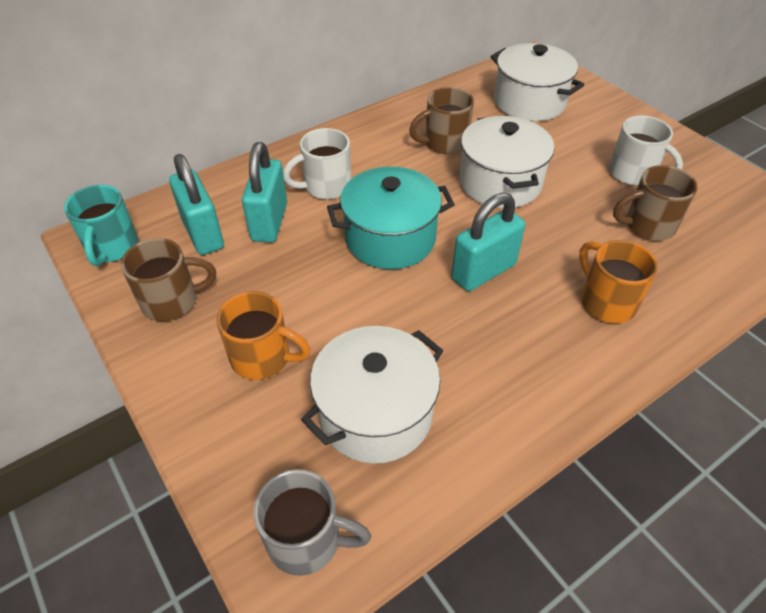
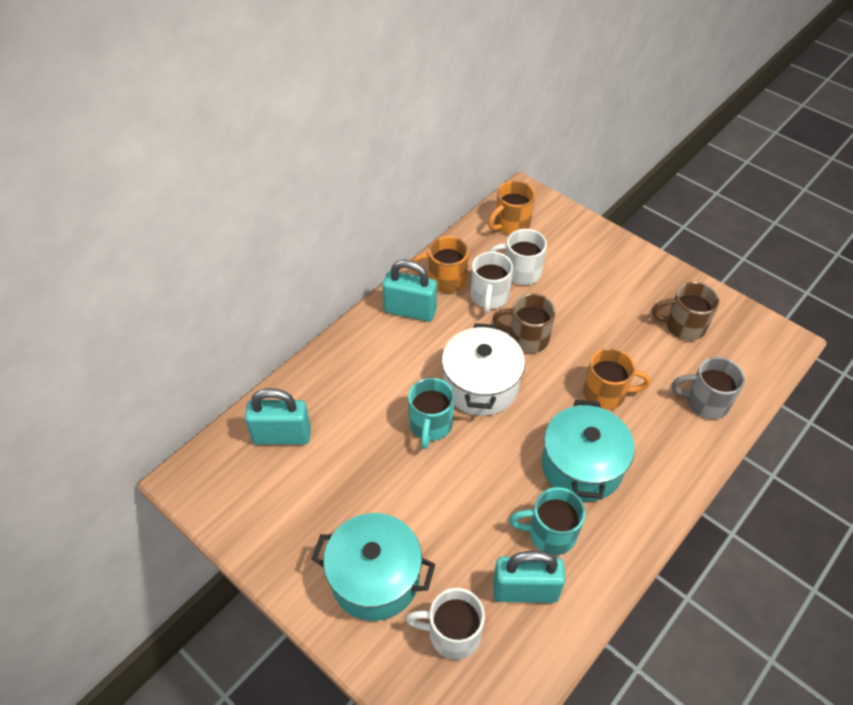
brown mug: 3 -> 2
orange mug: 2 -> 3
turquoise mug: 1 -> 2
turquoise pot: 1 -> 2
white mug: 2 -> 3
white pot: 3 -> 1

